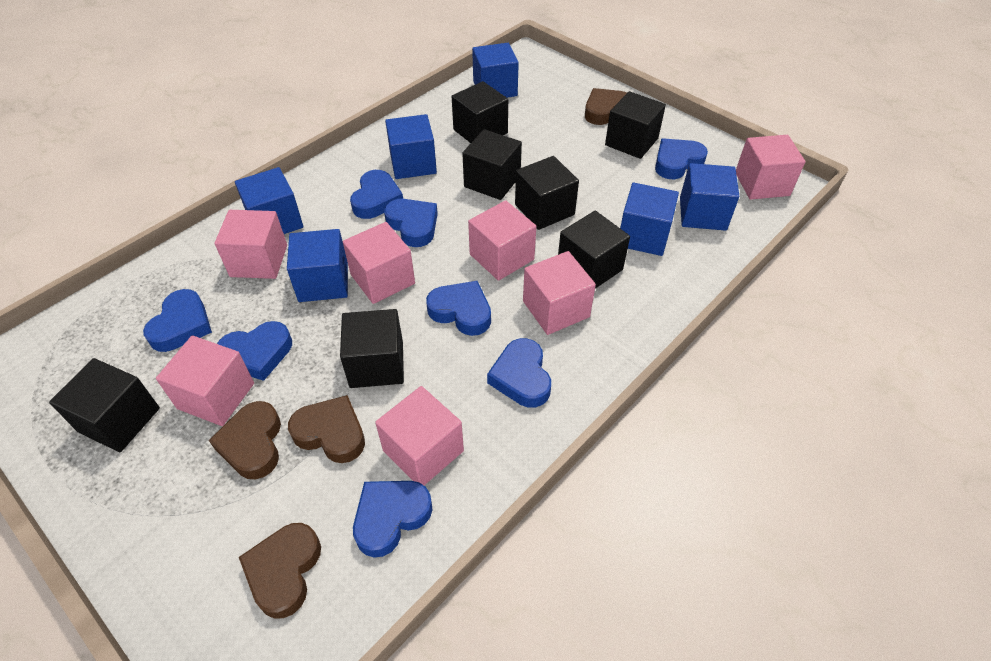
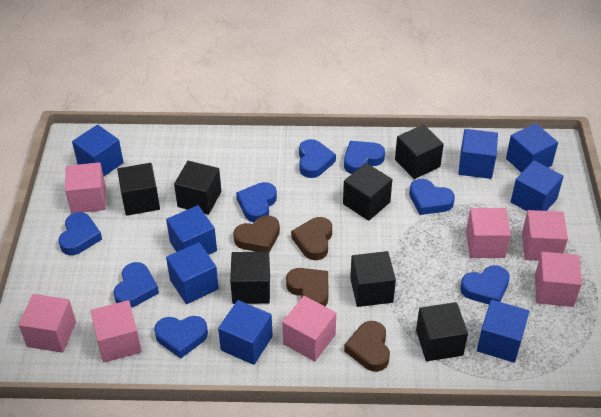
blue cube: 6 -> 8

